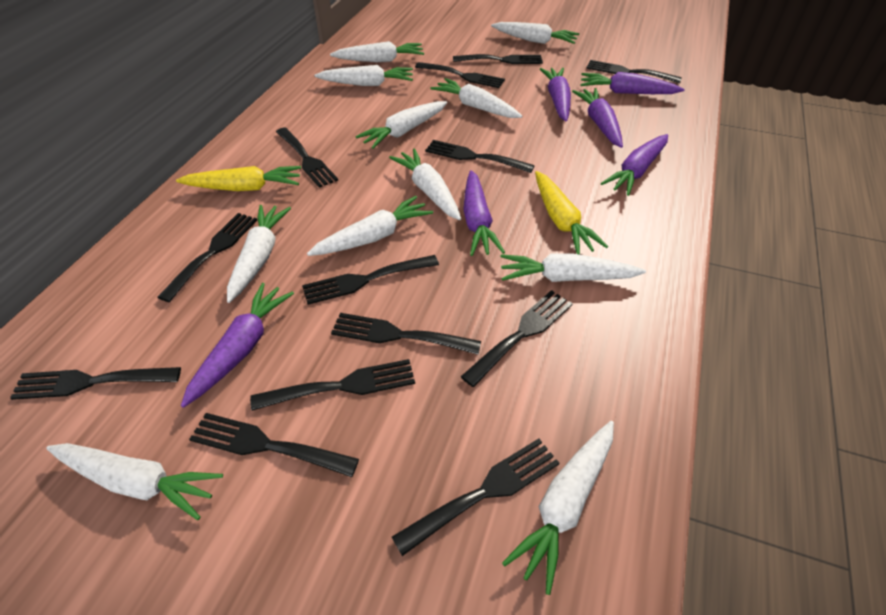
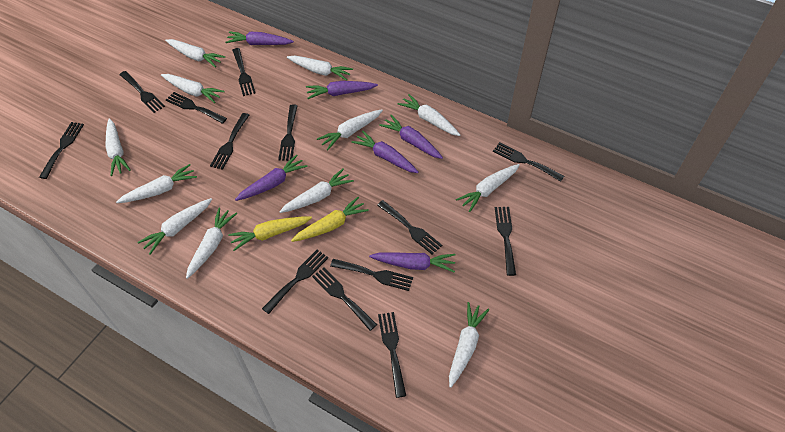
white carrot: 11 -> 12

